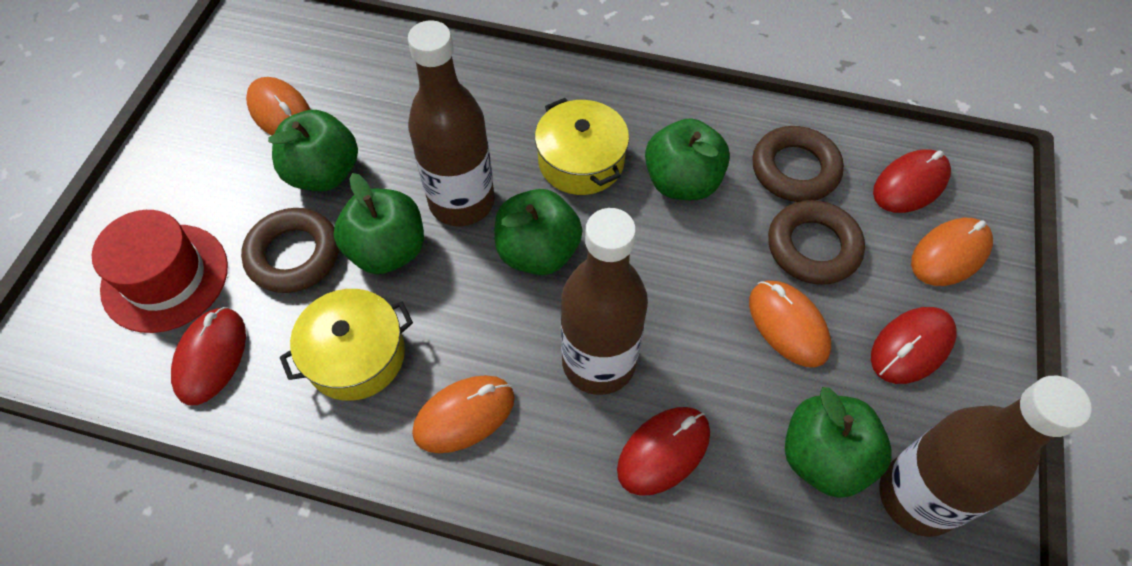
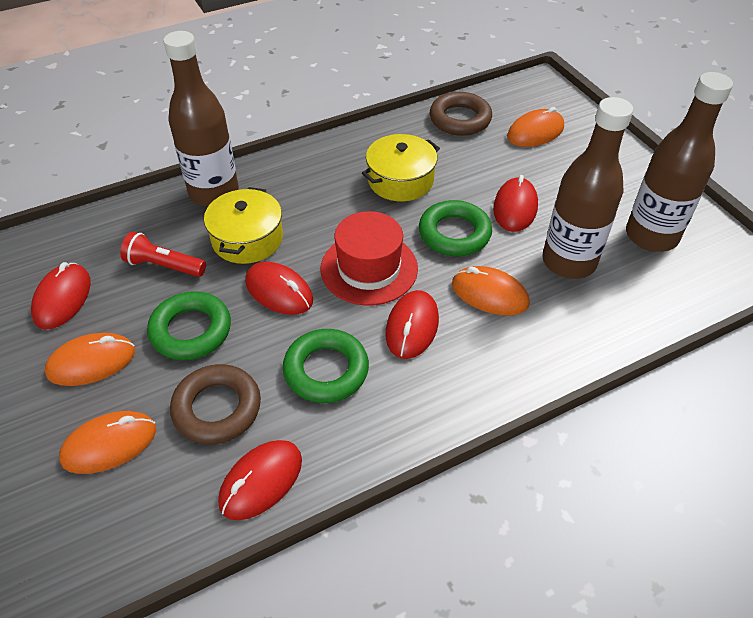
brown ring: 3 -> 2
green apple: 5 -> 0
green ring: 0 -> 3
red flashlight: 0 -> 1
red mouse: 4 -> 5

